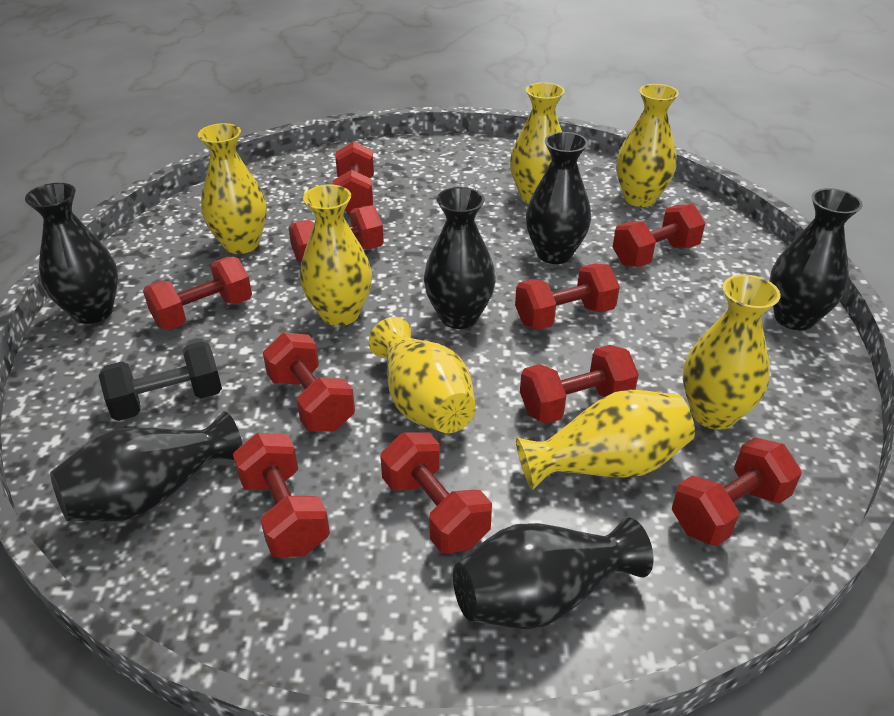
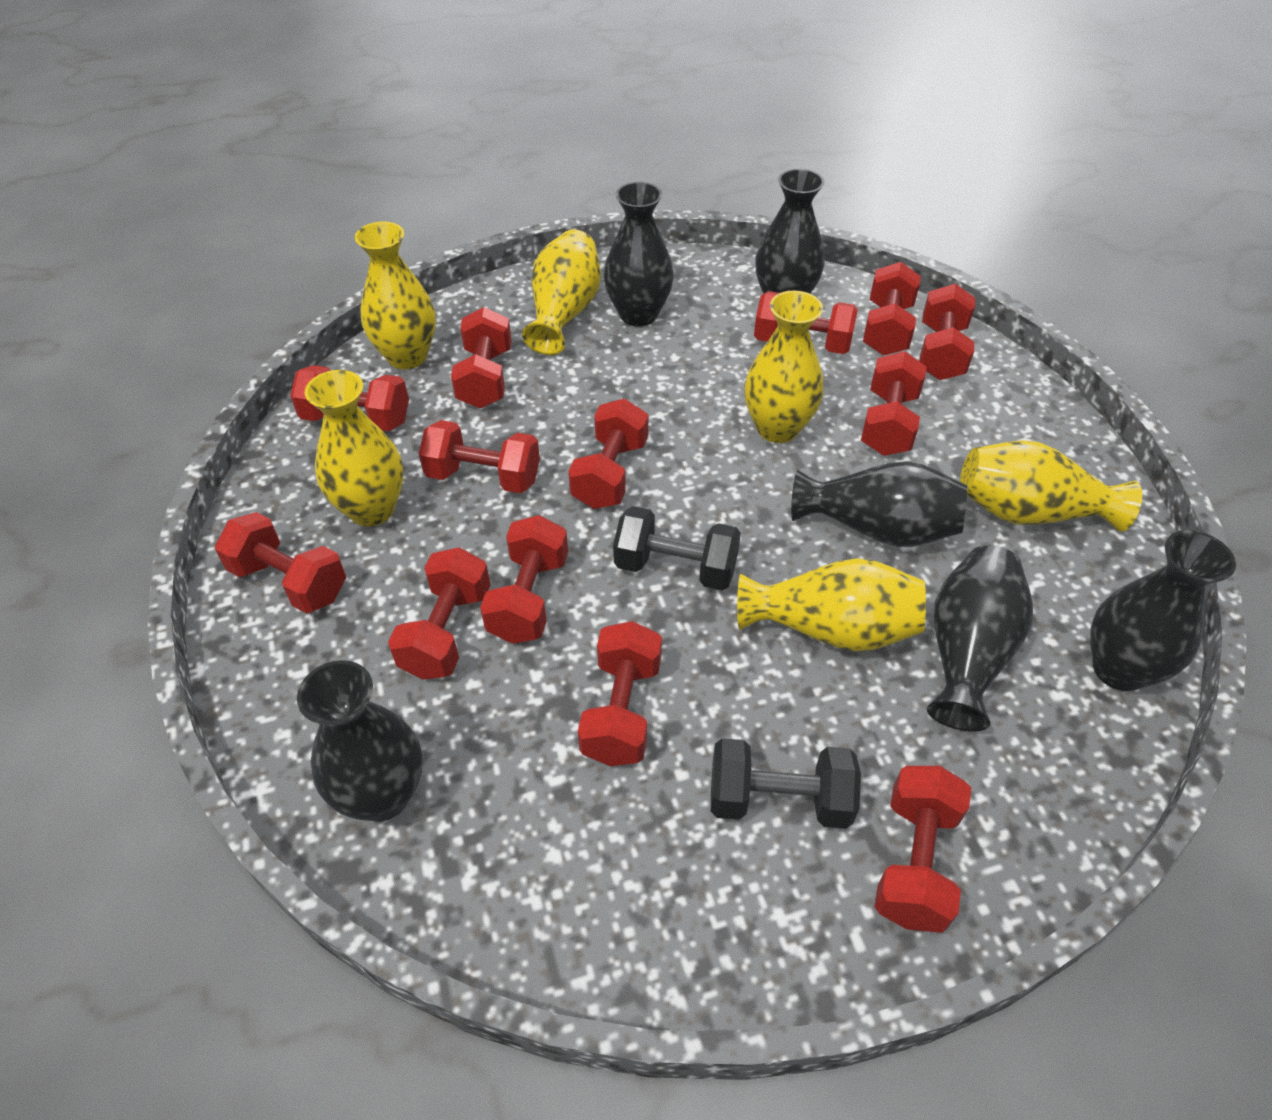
black dumbbell: 1 -> 2
red dumbbell: 10 -> 13
yellow vase: 7 -> 6

